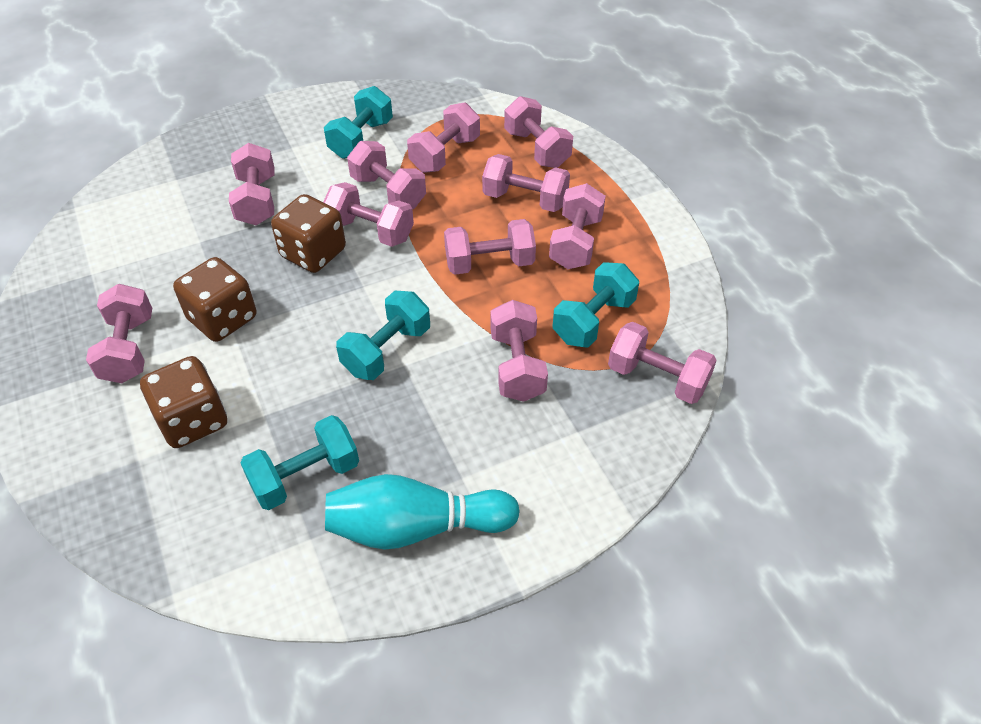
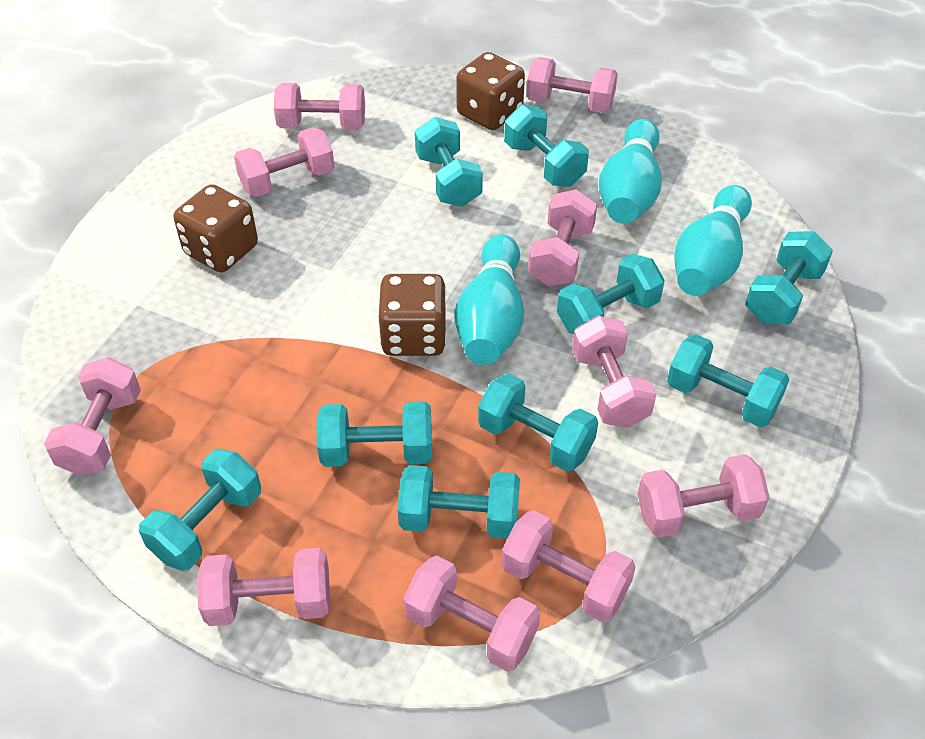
pink dumbbell: 11 -> 10
turquoise bowling pin: 1 -> 3
turquoise dumbbell: 4 -> 9

